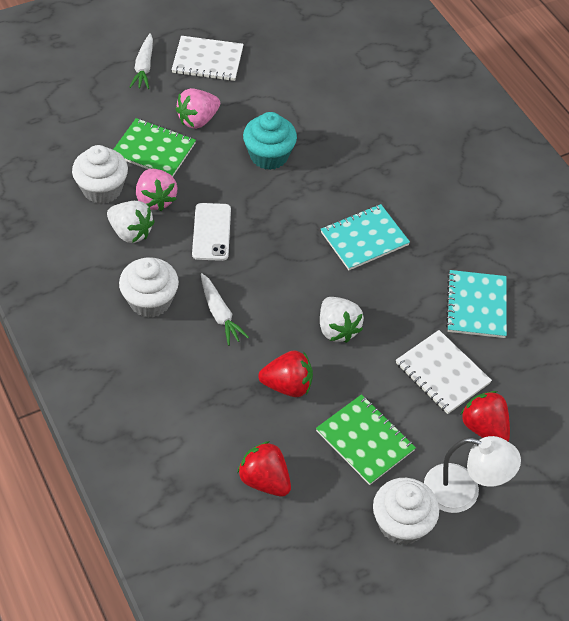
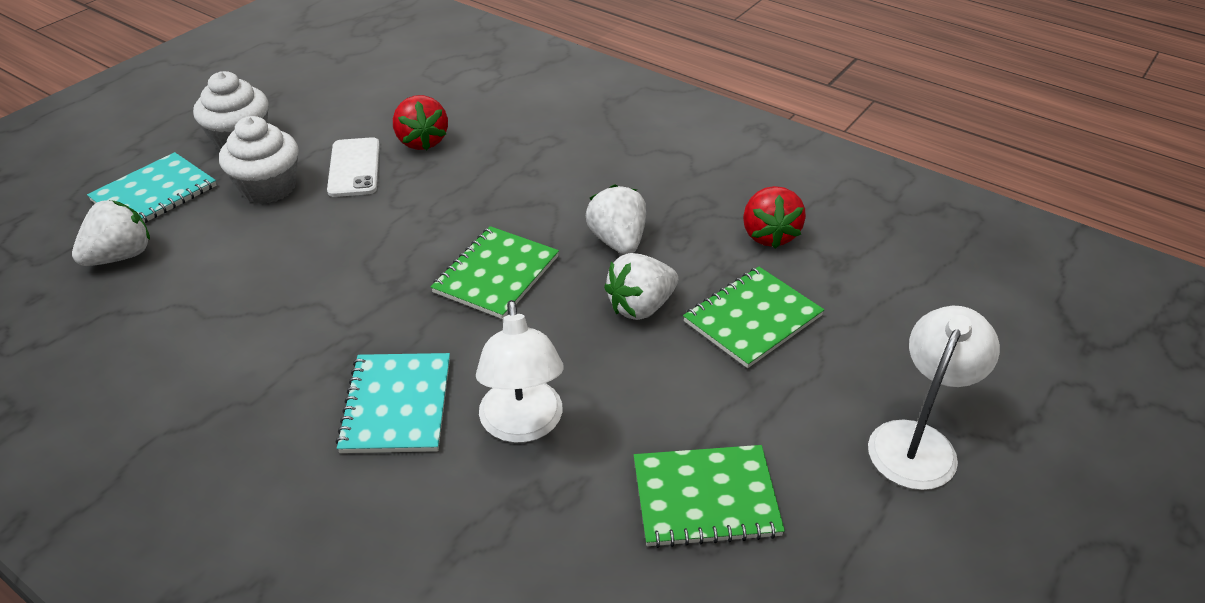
green notebook: 2 -> 3
pink strawberry: 2 -> 0
red strawberry: 3 -> 2
turquoise cupcake: 1 -> 0
white carrot: 2 -> 0
white cupcake: 3 -> 2
white lamp: 1 -> 2
white notebook: 2 -> 0
white strawberry: 2 -> 3

